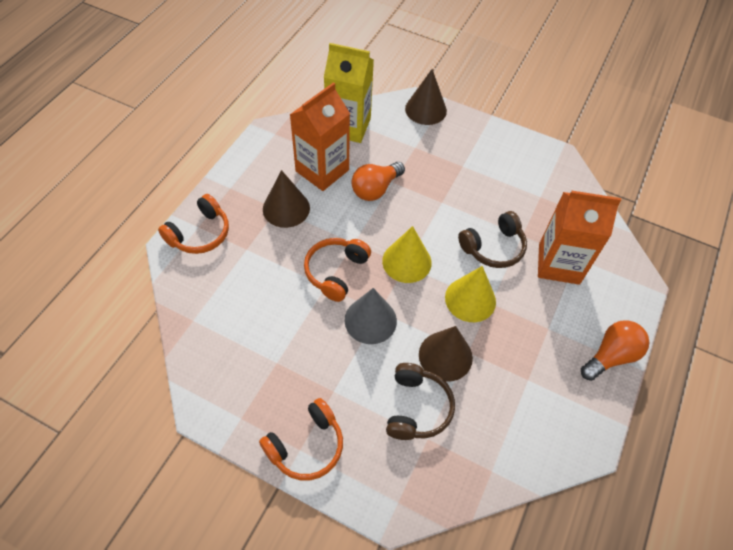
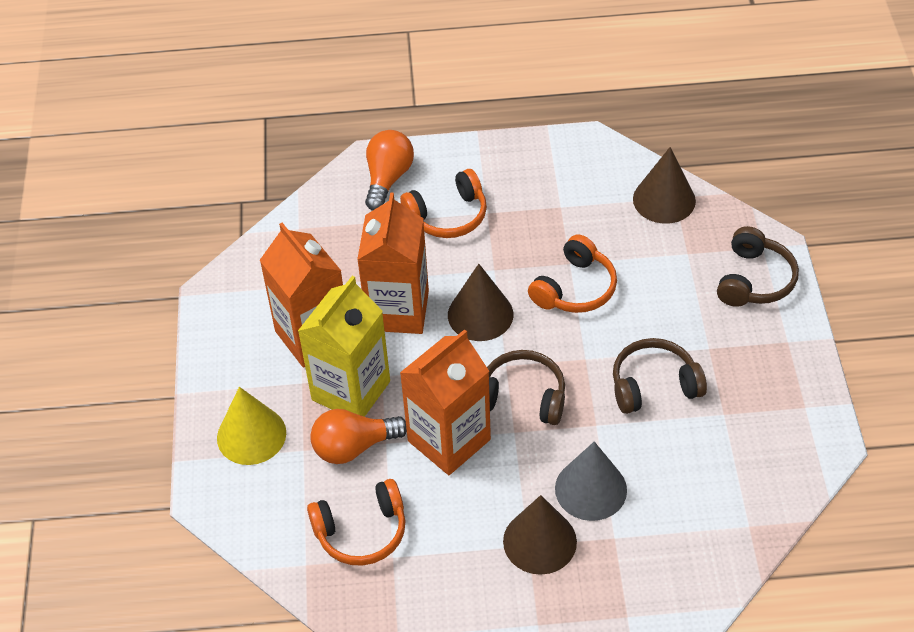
brown headphones: 2 -> 3
orange carton: 2 -> 3
yellow cone: 2 -> 1

